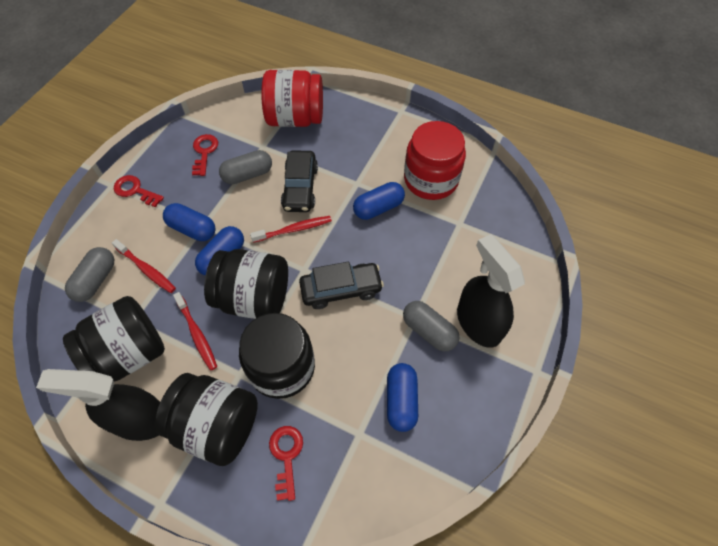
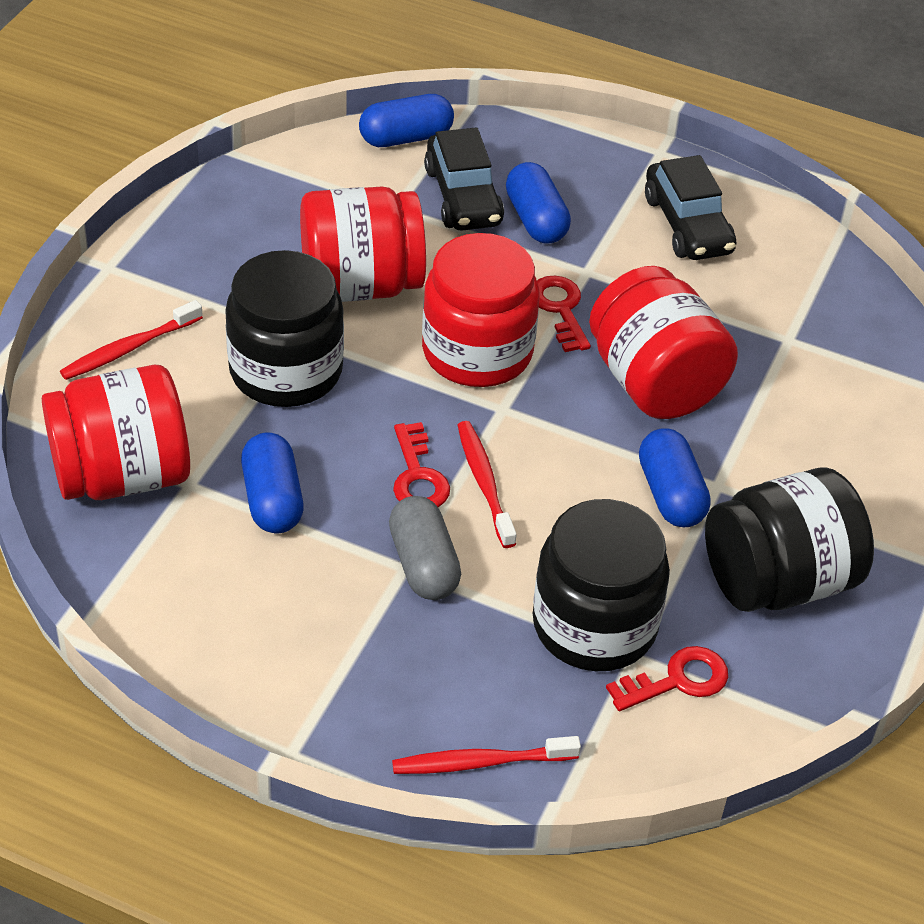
black jar: 4 -> 3
black spray bottle: 2 -> 0
grey capsule: 3 -> 1
red jar: 2 -> 4

